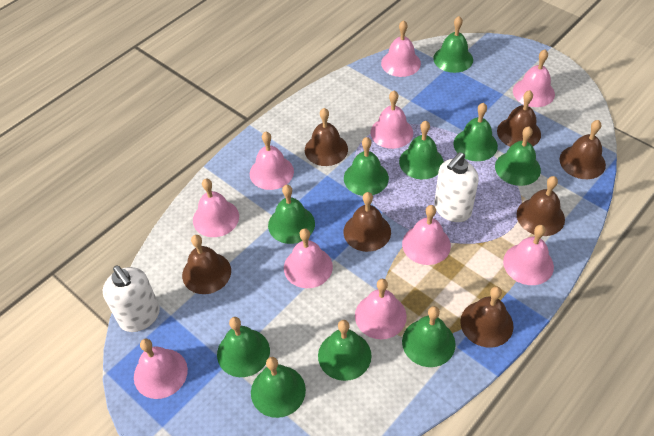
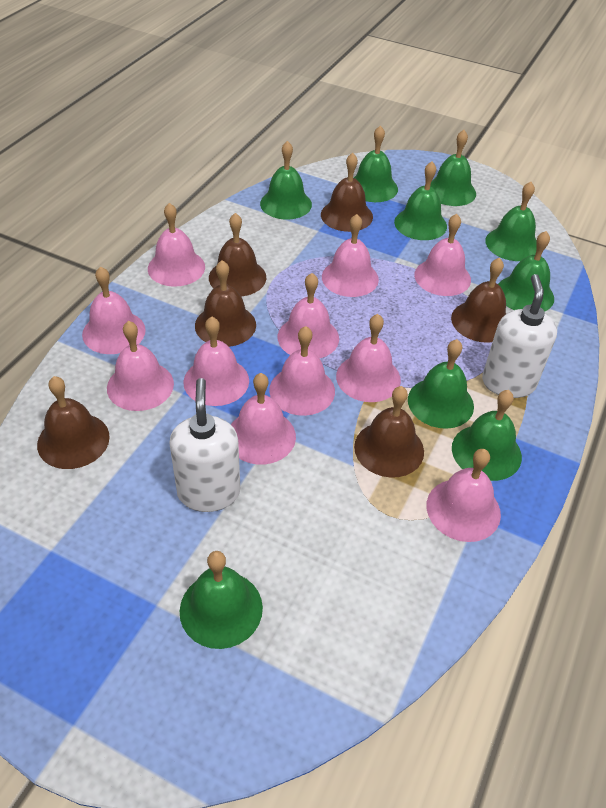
brown bell: 7 -> 6
green bell: 10 -> 9
pink bell: 10 -> 11

